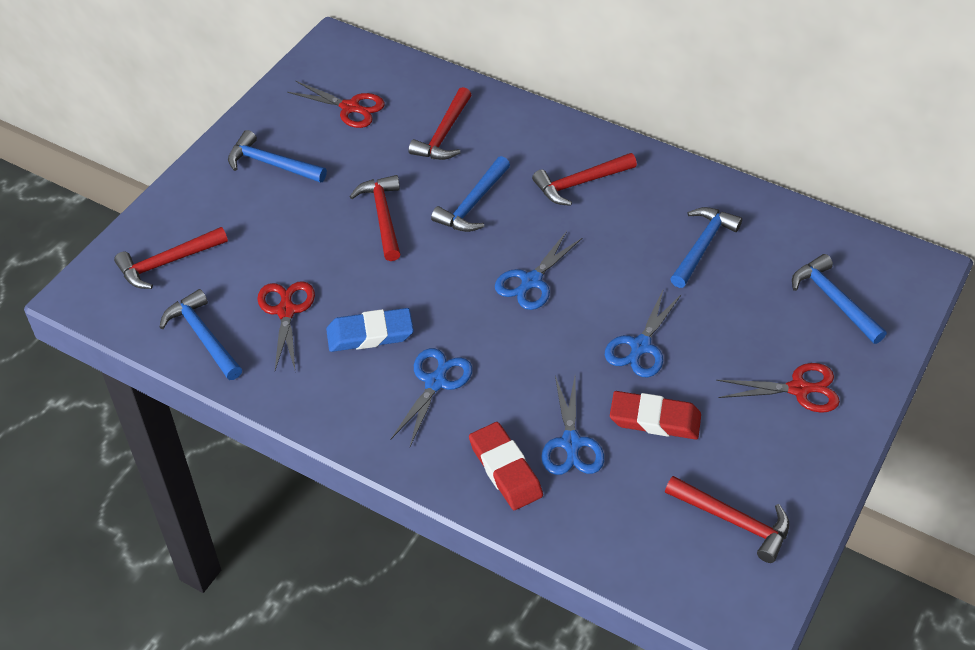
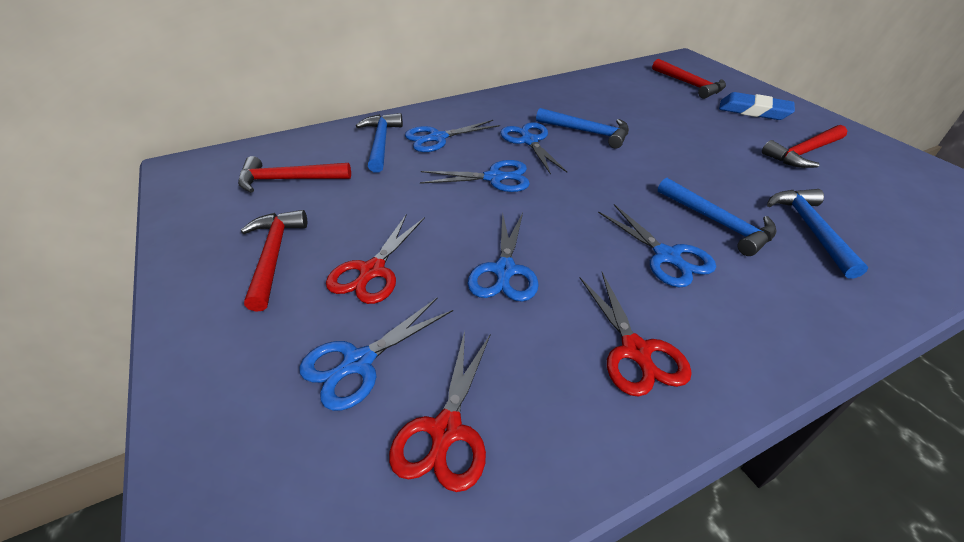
blue hammer: 5 -> 4
blue scissors: 4 -> 6
red eraser: 2 -> 0
red hammer: 5 -> 4

